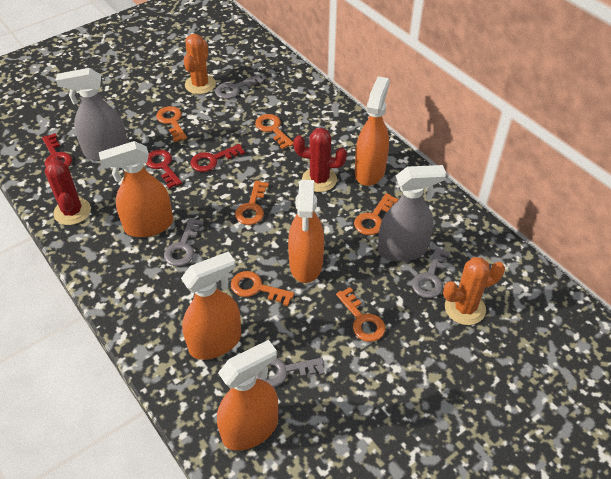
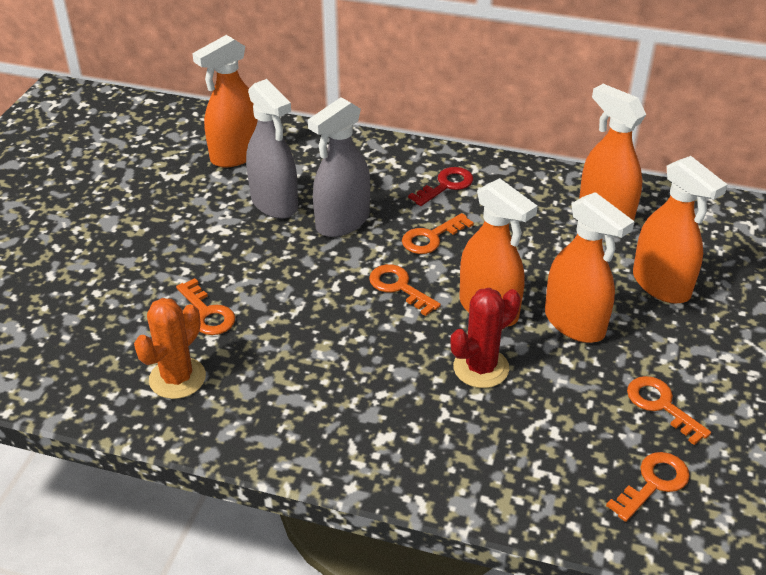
grey key: 4 -> 0
orange cactus: 2 -> 1
orange key: 6 -> 5
red cactus: 2 -> 1
red key: 3 -> 1

